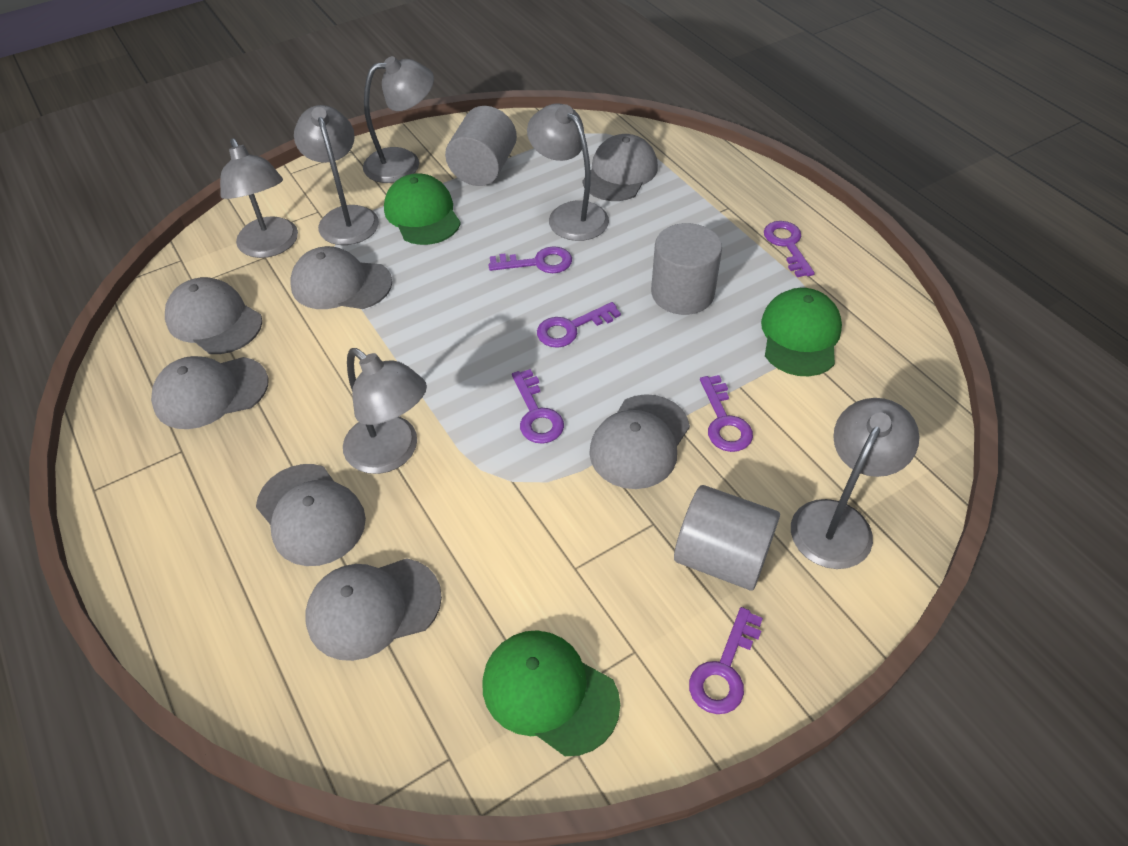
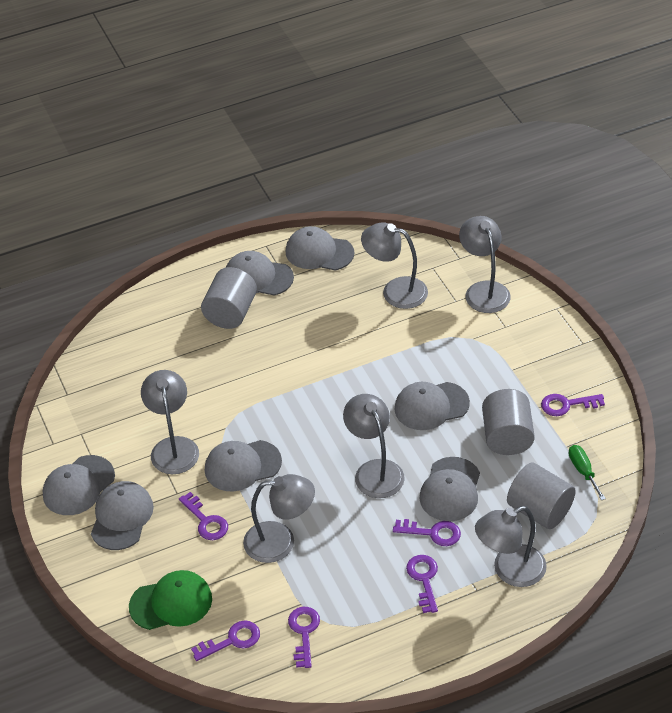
green cap: 3 -> 1
green screwdriver: 0 -> 1

